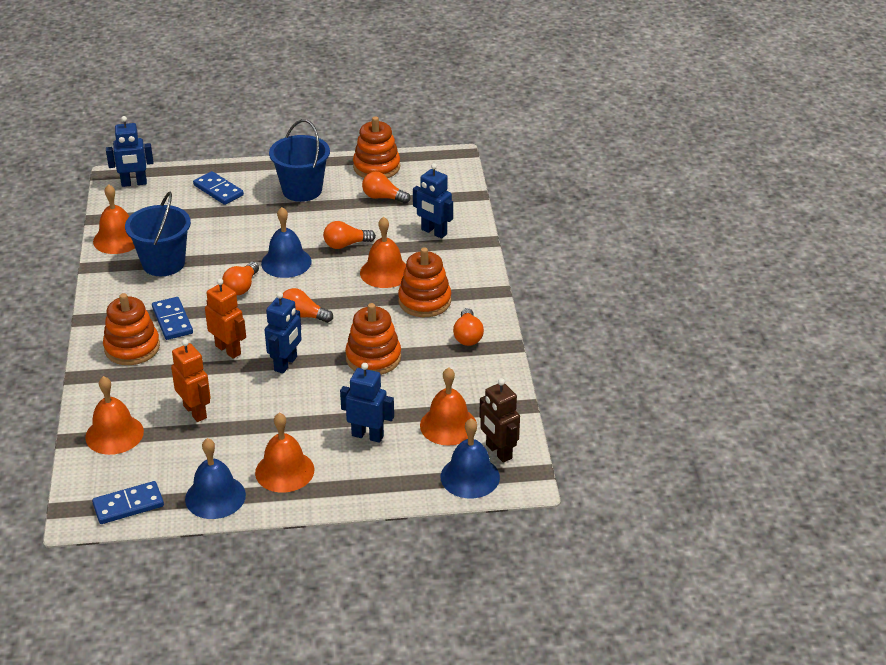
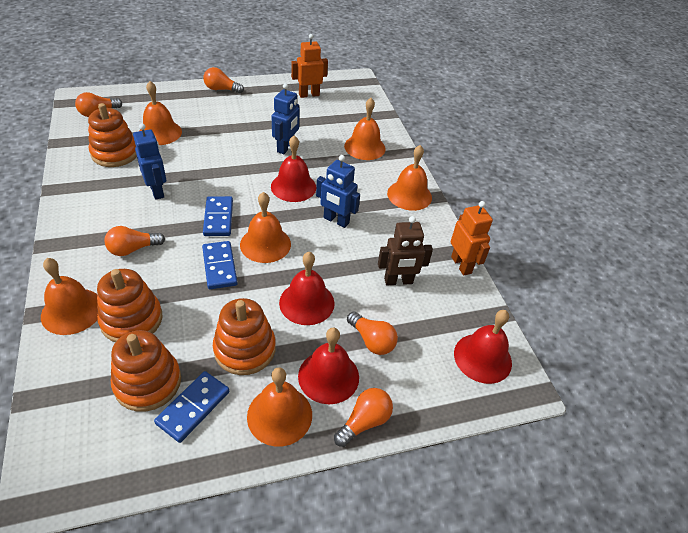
blue bell: 3 -> 0
blue bucket: 2 -> 0
blue robot: 4 -> 3
orange bell: 5 -> 6
red bell: 0 -> 4

